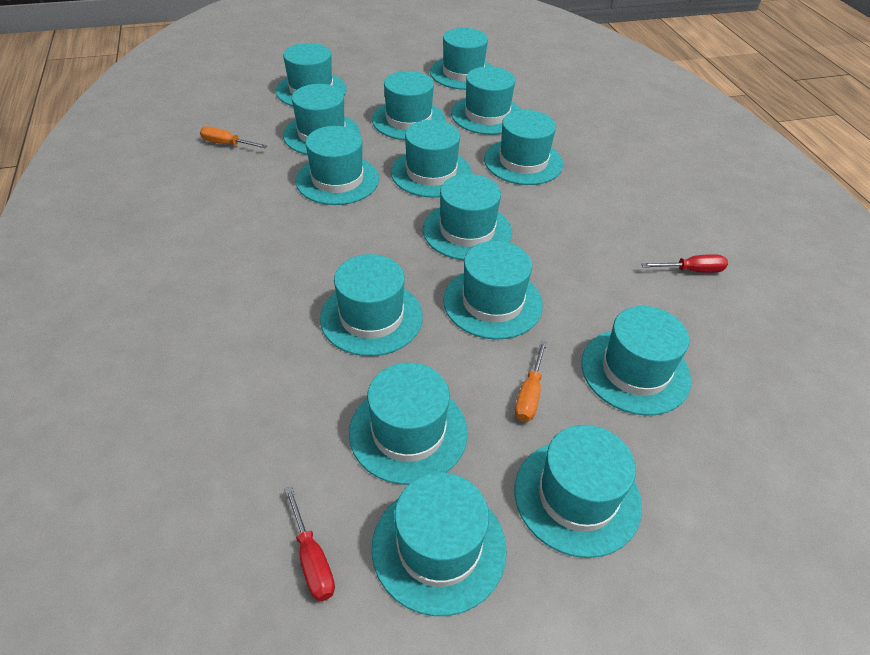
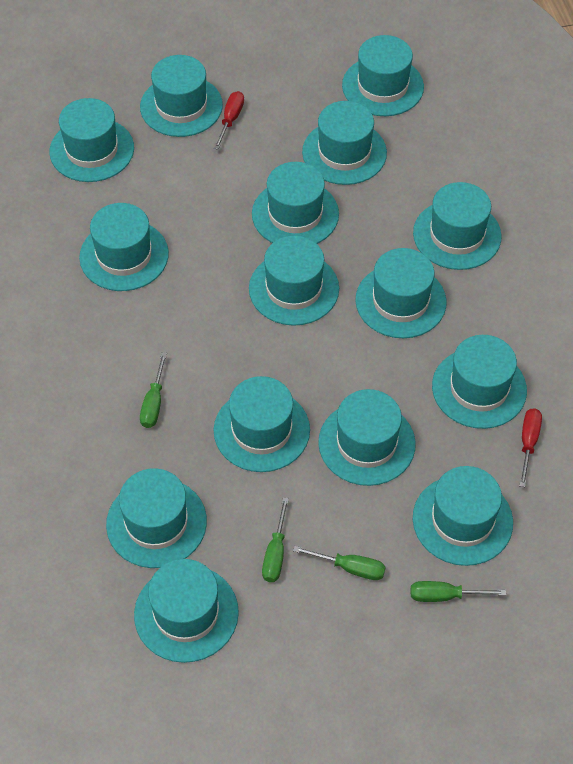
green screwdriver: 0 -> 4
orange screwdriver: 2 -> 0

